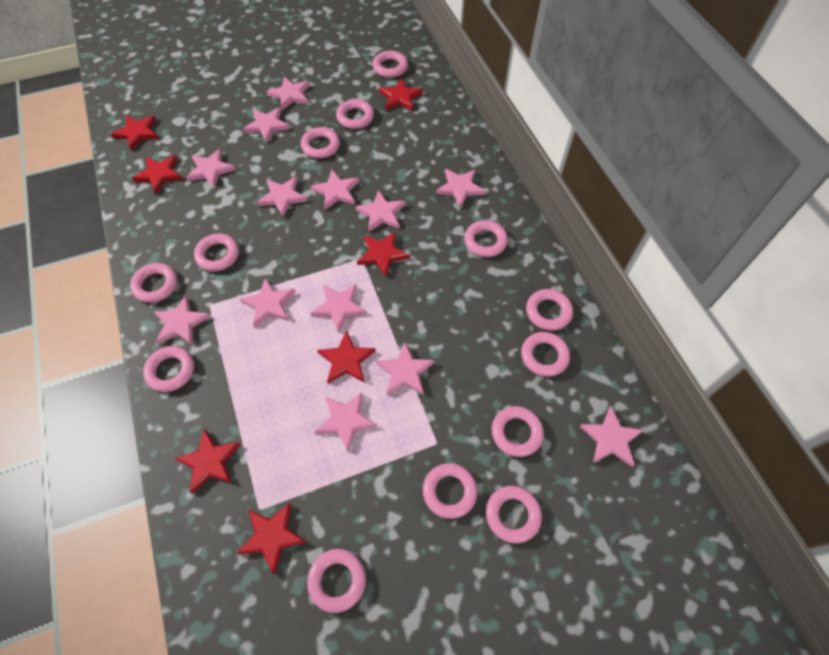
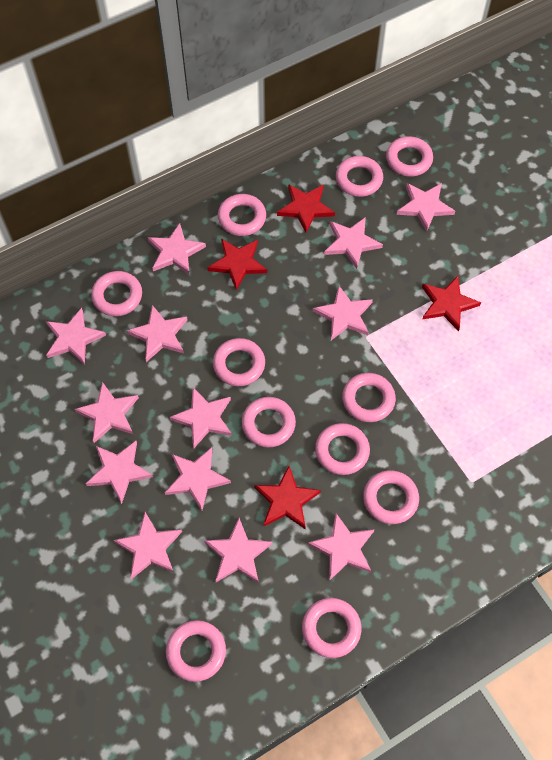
pink ring: 13 -> 11
red star: 7 -> 4

